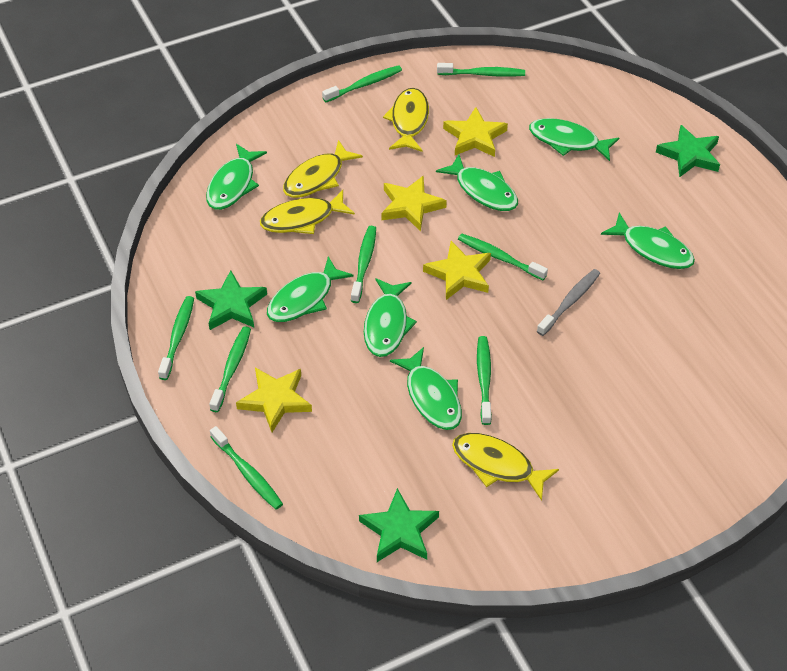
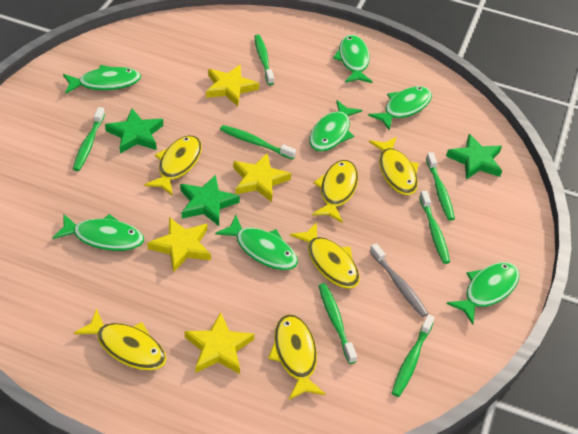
green toothbrush: 8 -> 7
yellow fish: 4 -> 6

